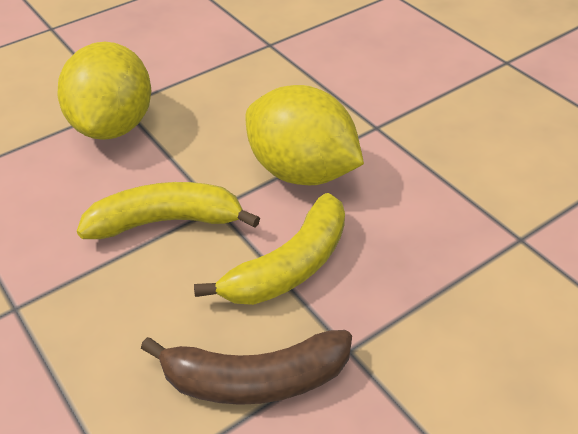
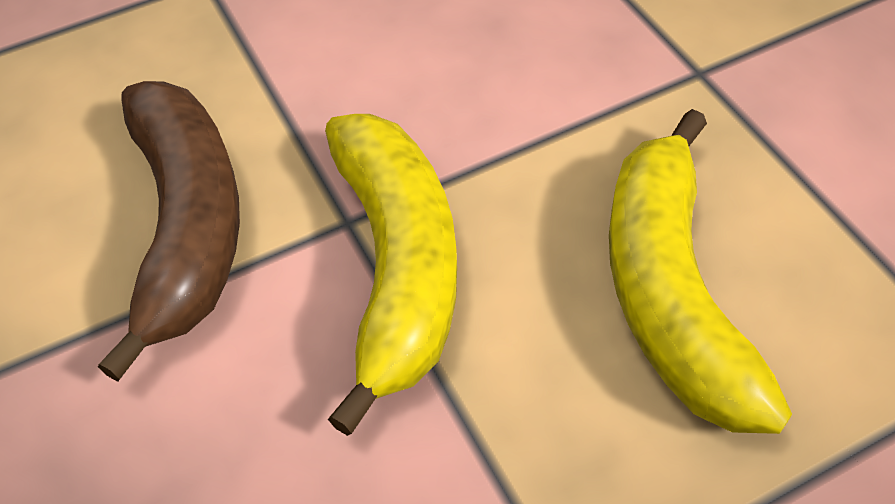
yellow lemon: 2 -> 0

